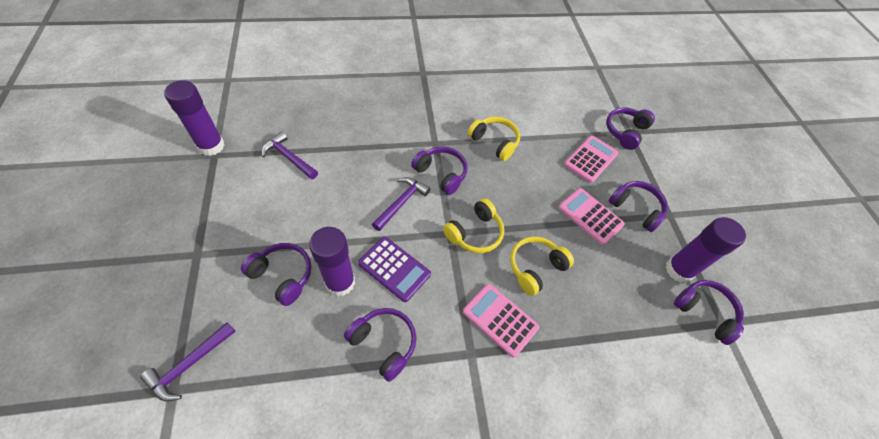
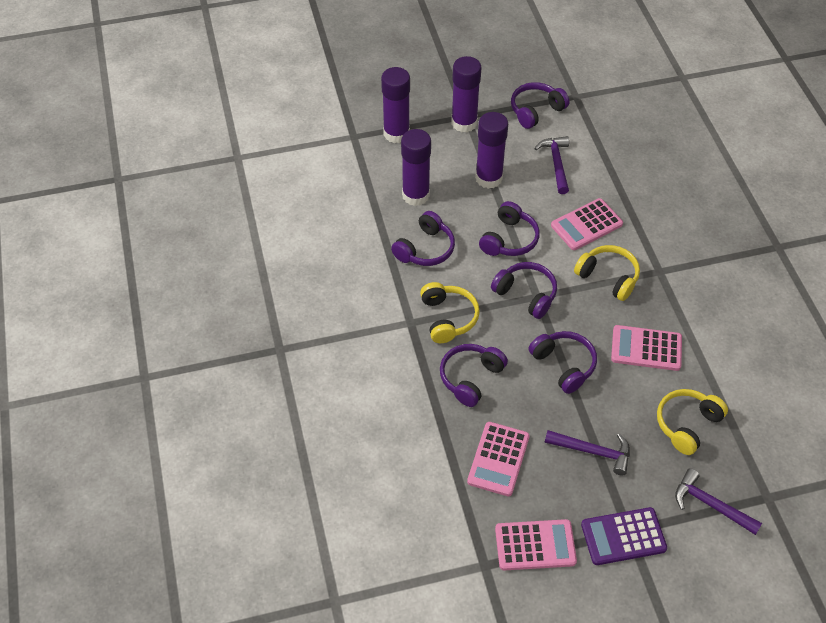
pink calculator: 3 -> 4
purple glue stick: 3 -> 4

